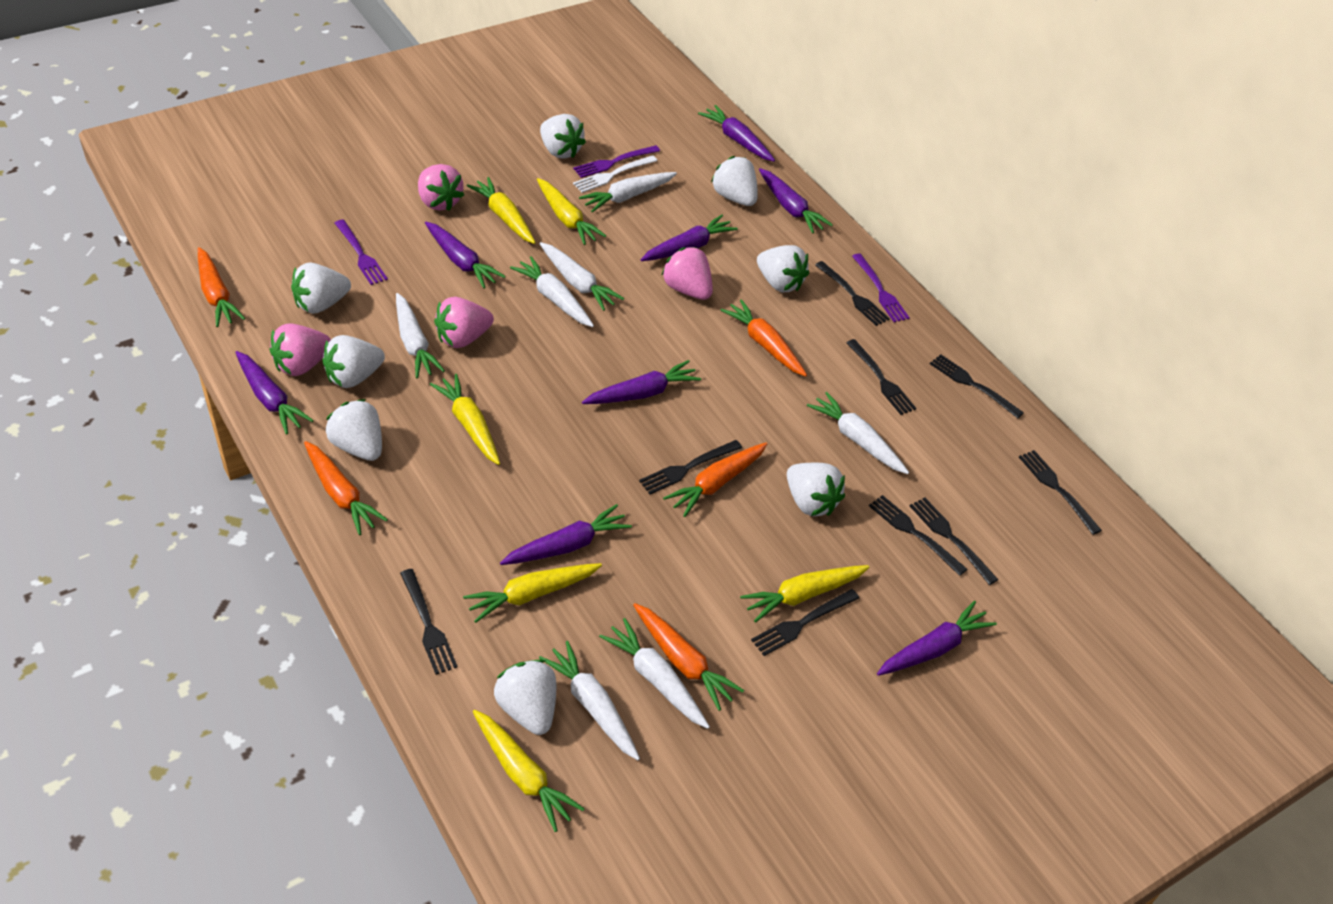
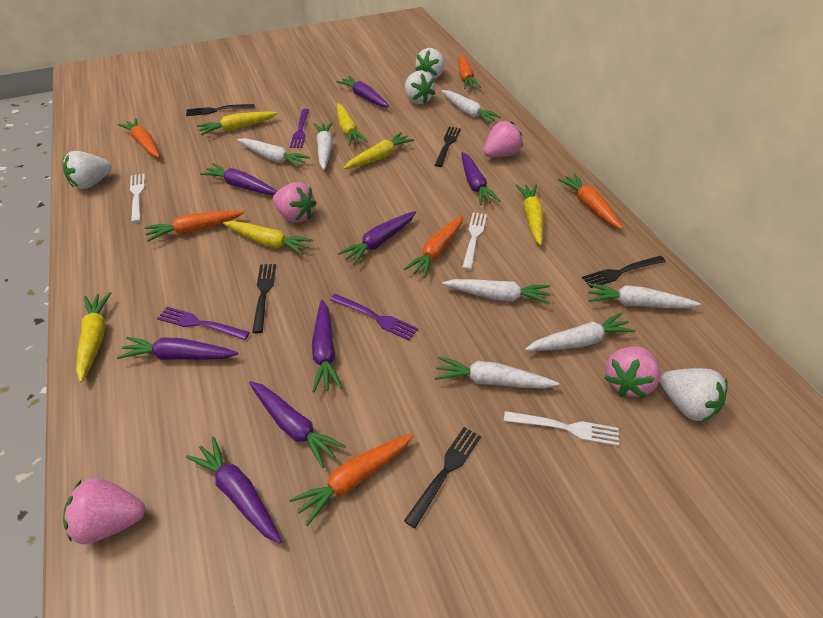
black fork: 9 -> 5
orange carrot: 5 -> 6
white fork: 1 -> 3
white strawberry: 8 -> 4

